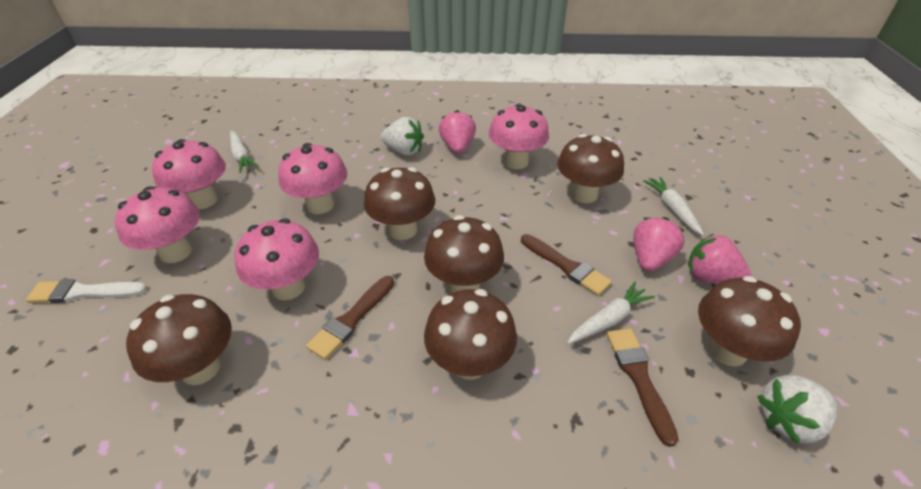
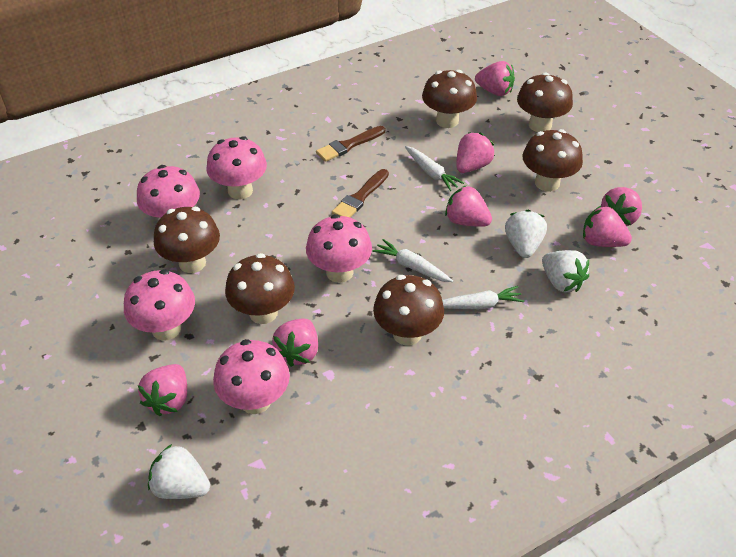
brown brush: 3 -> 2
pink strawberry: 3 -> 7
white brush: 1 -> 0
white strawberry: 2 -> 3

